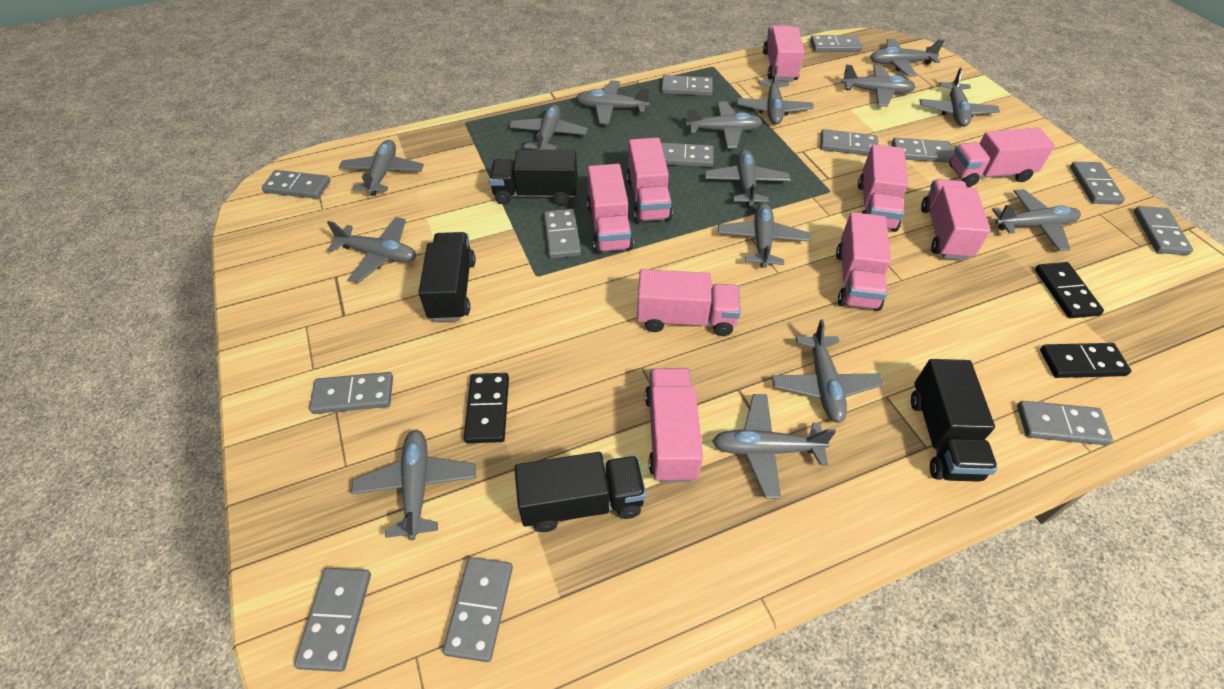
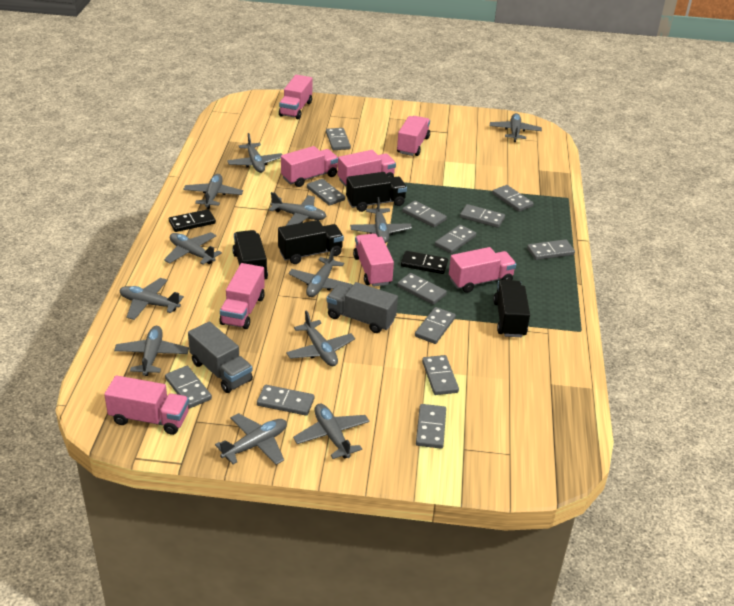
black domino: 3 -> 2
grey plane: 15 -> 12
grey truck: 0 -> 2
pink truck: 9 -> 8

